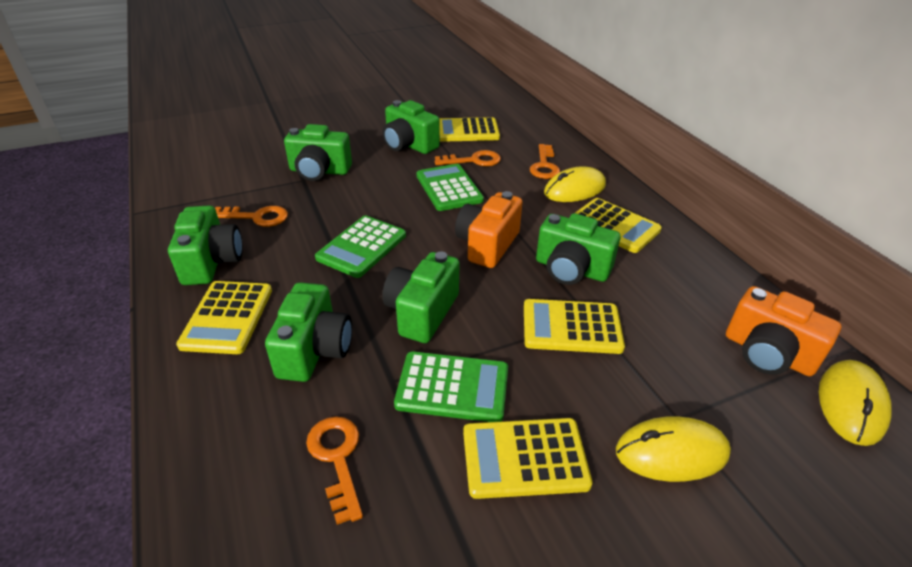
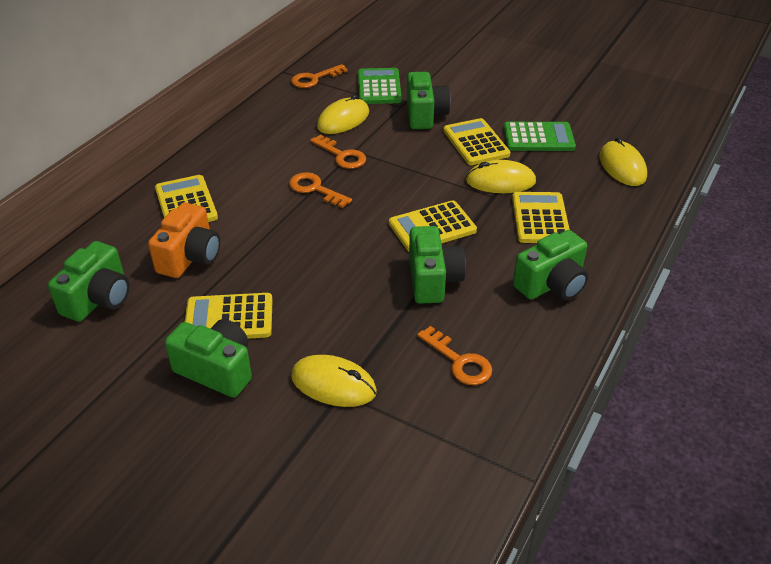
green calculator: 3 -> 2
green camera: 6 -> 5
orange camera: 2 -> 1
yellow mouse: 3 -> 4

